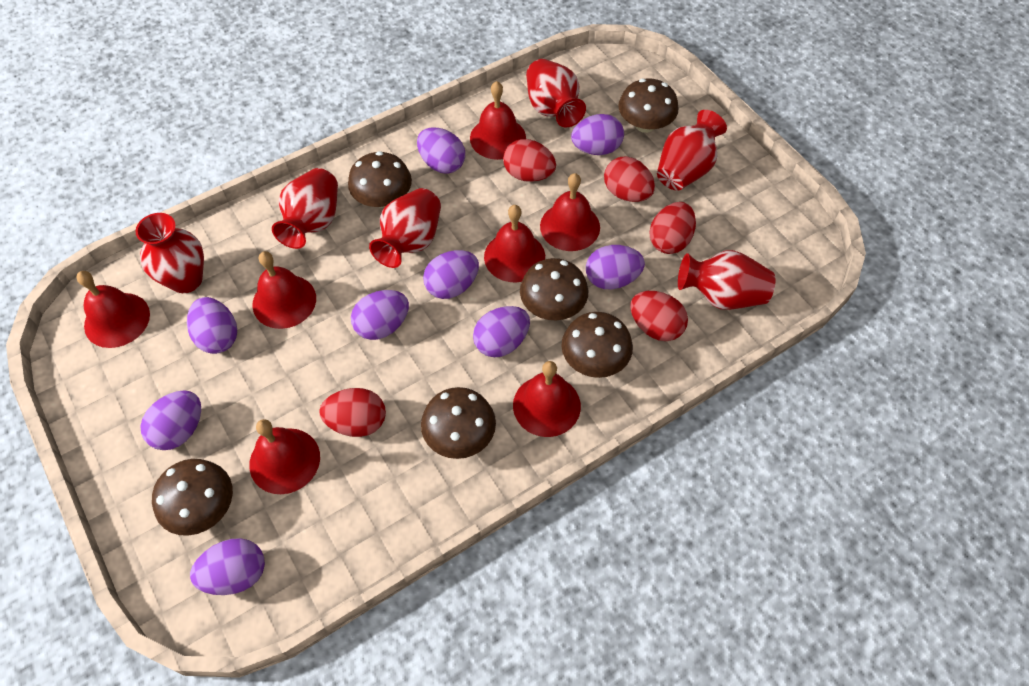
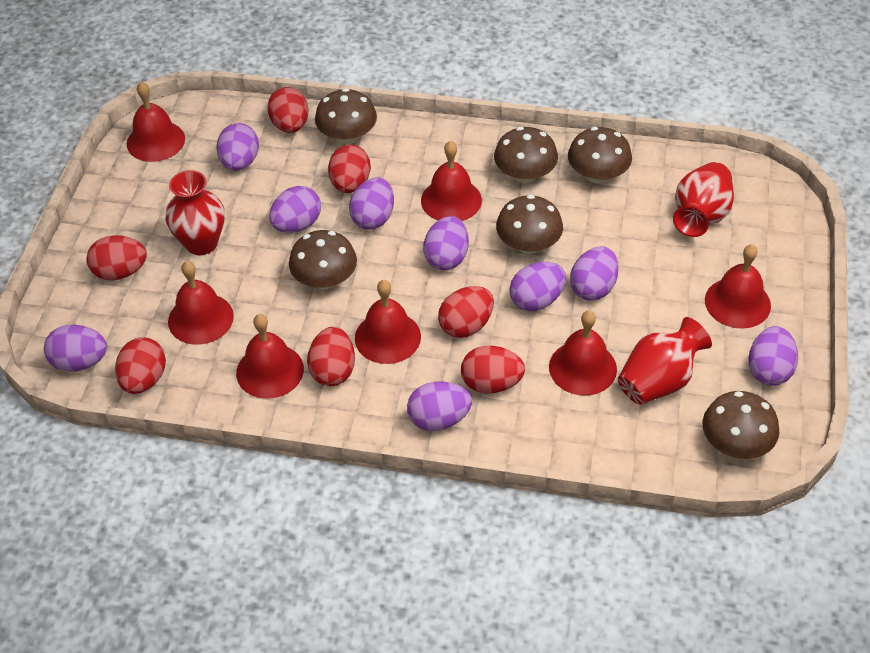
red egg: 5 -> 7
red vase: 6 -> 3

